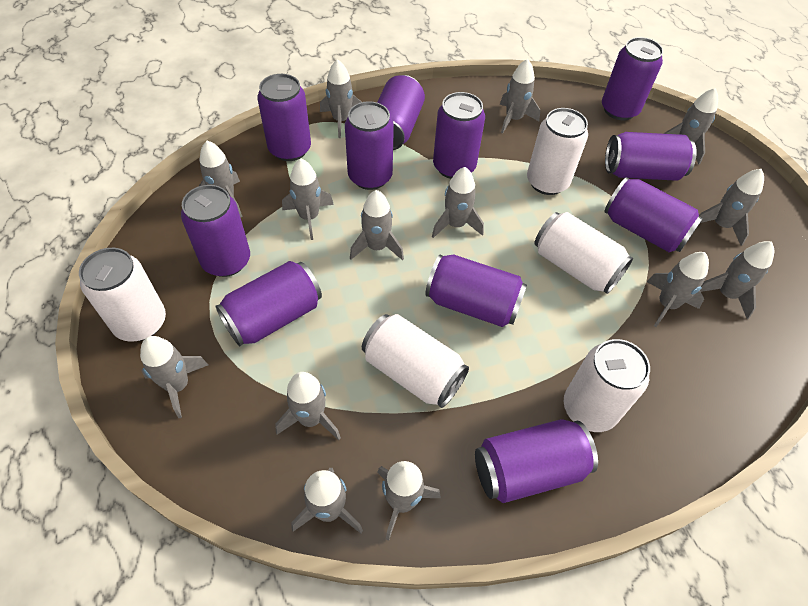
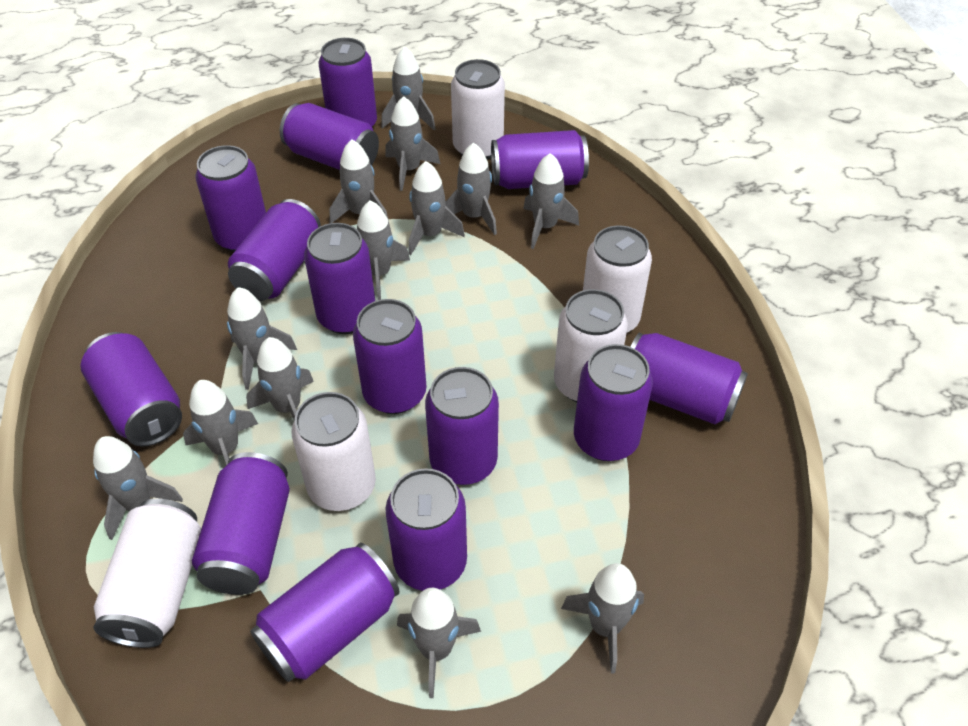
grey rocket: 14 -> 13
purple can: 11 -> 14

